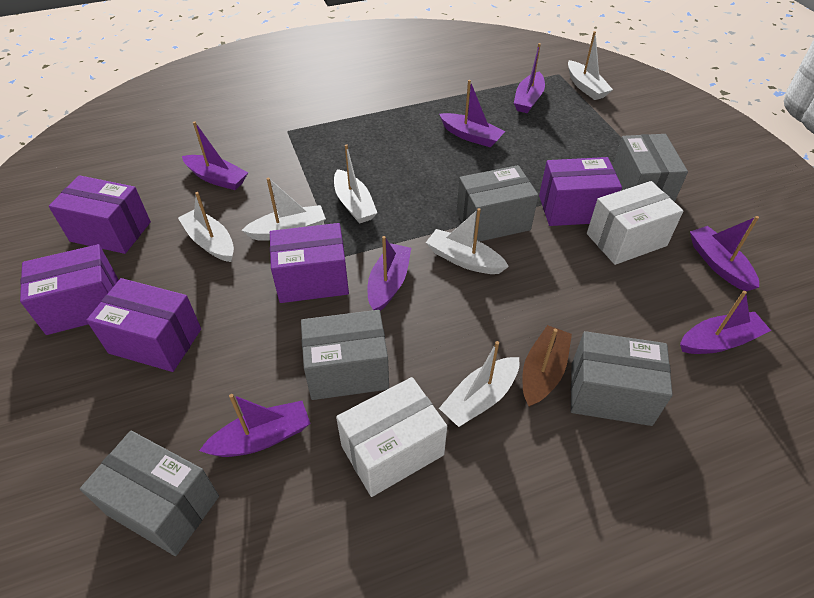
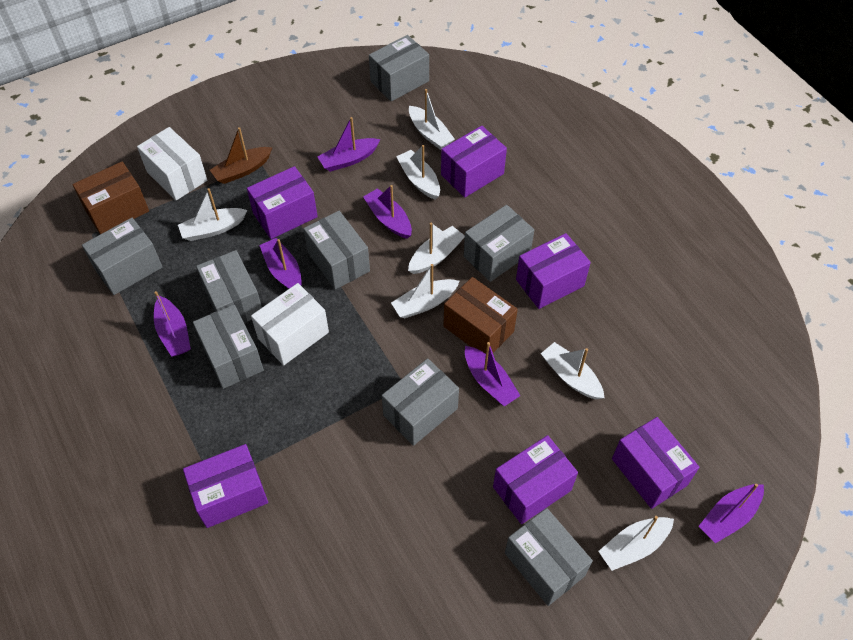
brown box: 0 -> 2
grey box: 5 -> 8
purple boat: 7 -> 6
purple box: 5 -> 6
white boat: 6 -> 7

